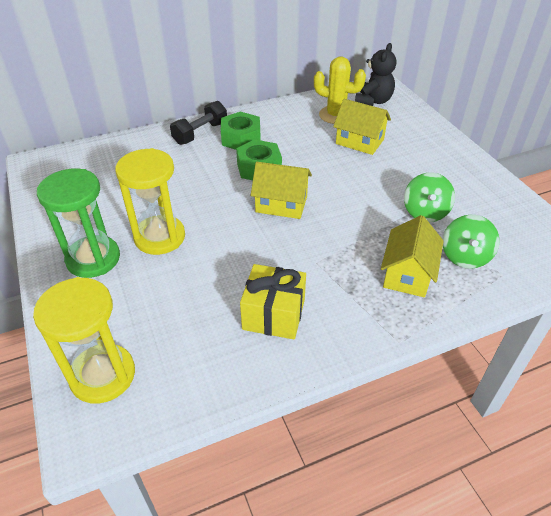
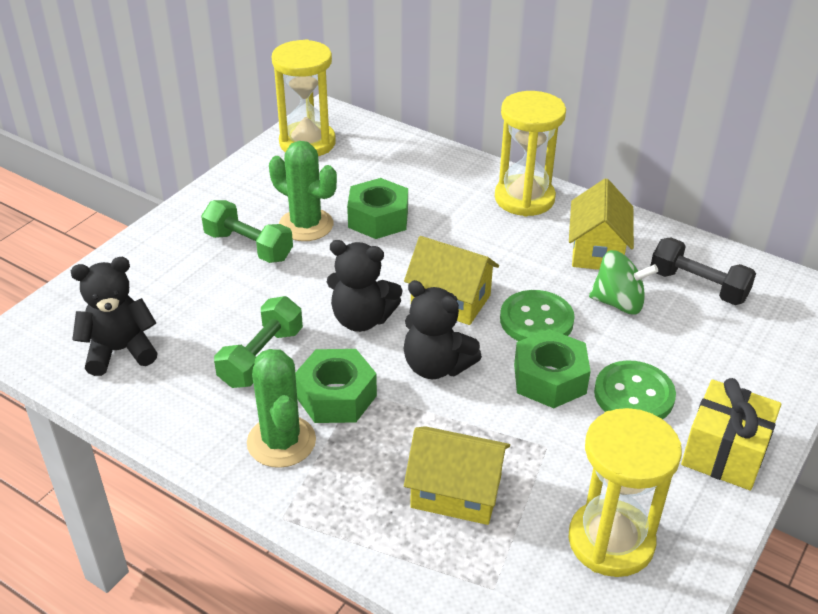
black teddy bear: 1 -> 3
green button: 0 -> 2
green cactus: 0 -> 2
green dumbbell: 0 -> 2
green hourglass: 1 -> 0
green nut: 2 -> 3
green spinning top: 2 -> 1
yellow cactus: 1 -> 0
yellow hourglass: 2 -> 3

